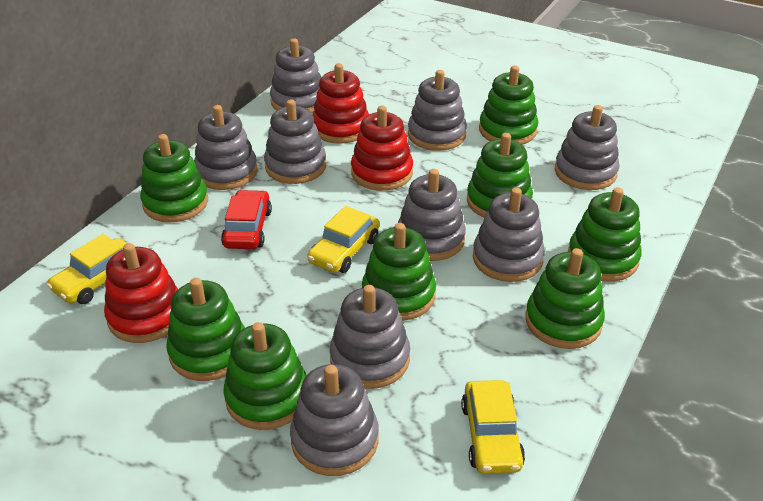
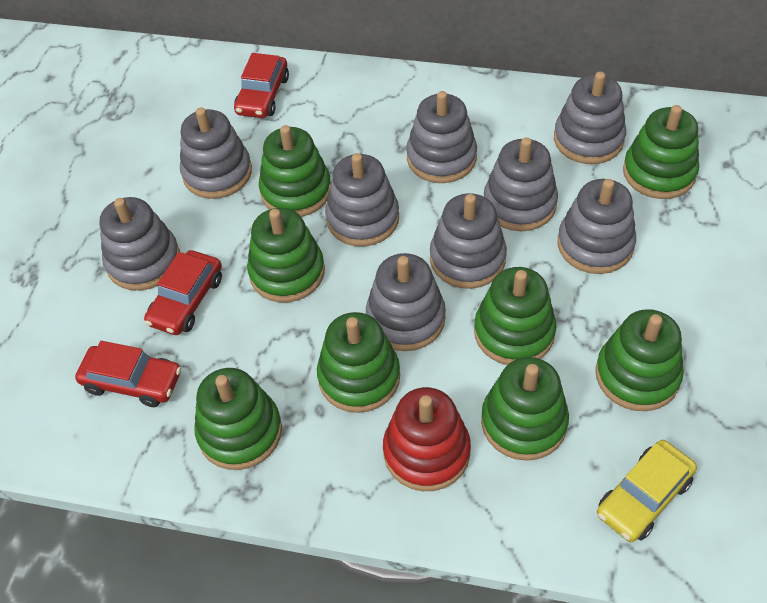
red car: 1 -> 3
red stacking toy: 3 -> 1
yellow car: 3 -> 1

